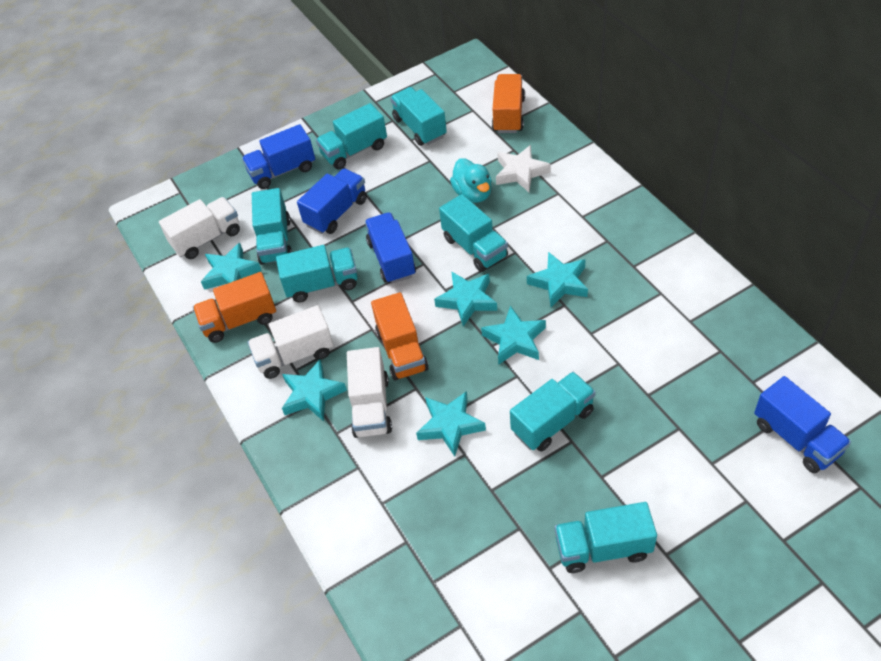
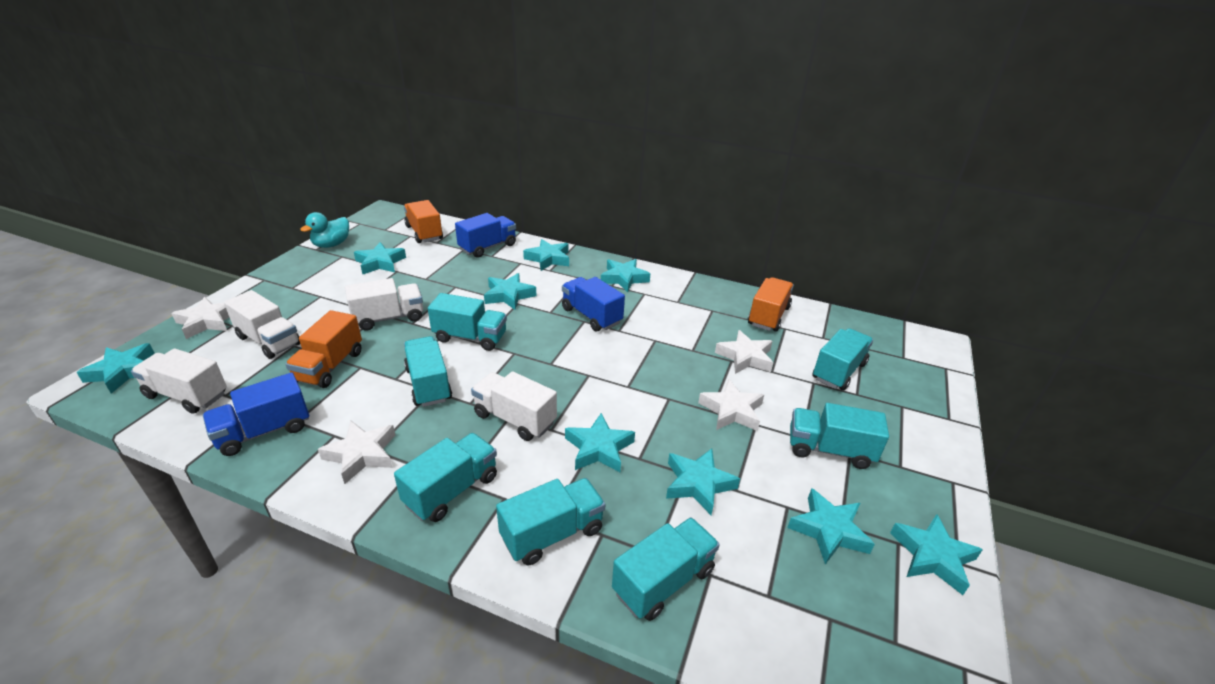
blue truck: 4 -> 3
turquoise star: 6 -> 9
white star: 1 -> 4
white truck: 3 -> 4

